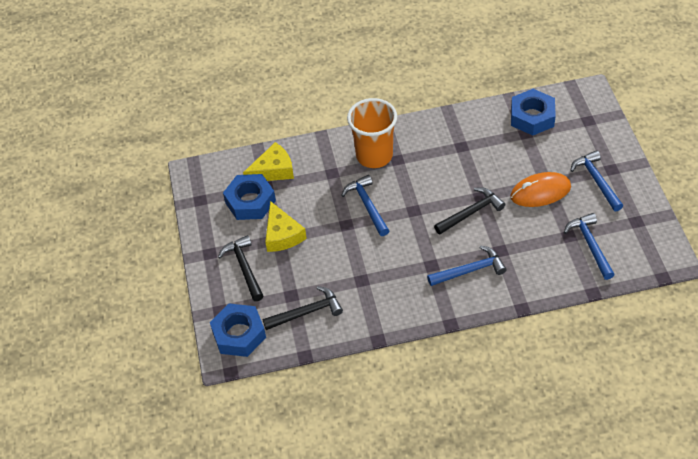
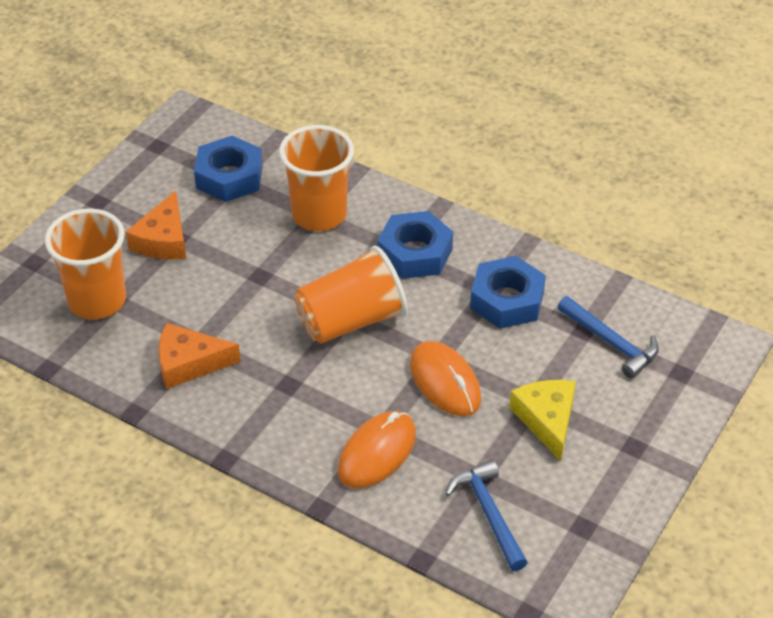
black hammer: 3 -> 0
blue hammer: 4 -> 2
orange cheese: 0 -> 2
orange cup: 1 -> 3
orange mouse: 1 -> 2
yellow cheese: 2 -> 1

